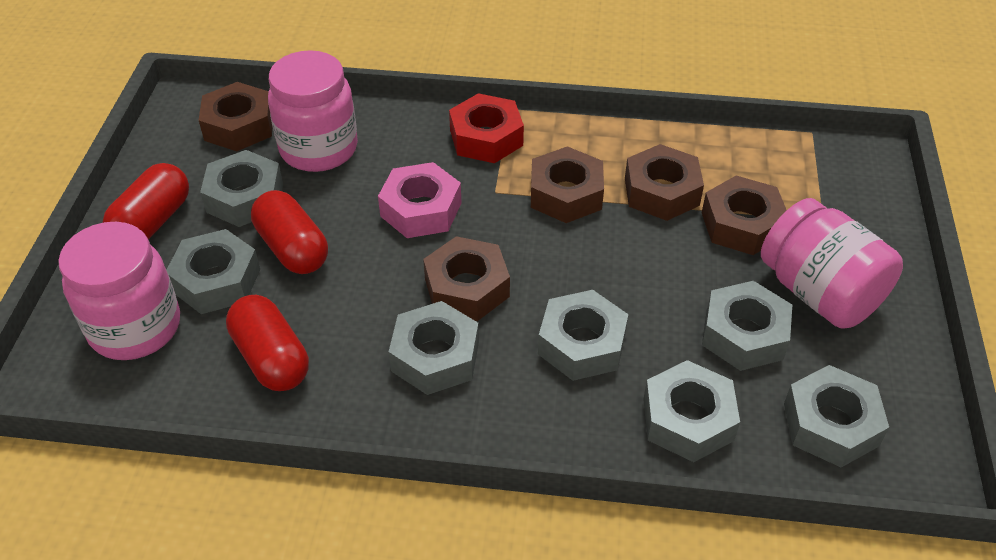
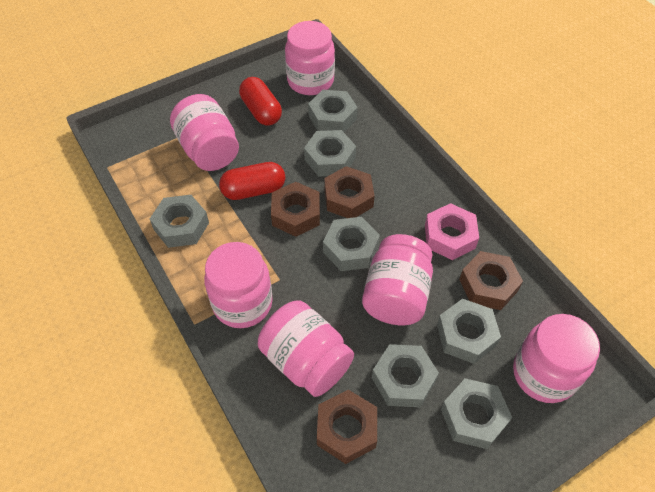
brown nut: 5 -> 4
pink jar: 3 -> 6
red capsule: 3 -> 2
red nut: 1 -> 0

